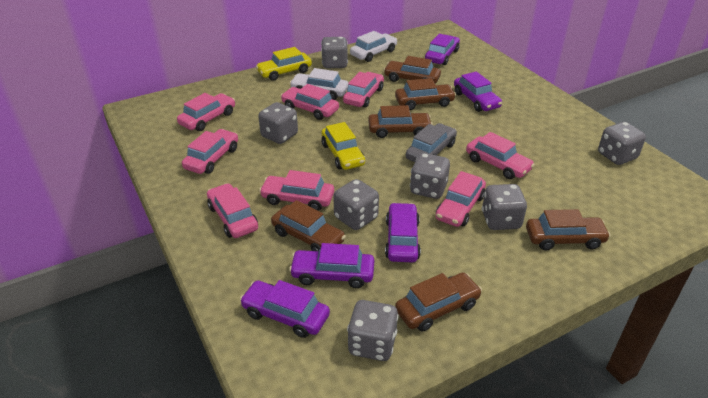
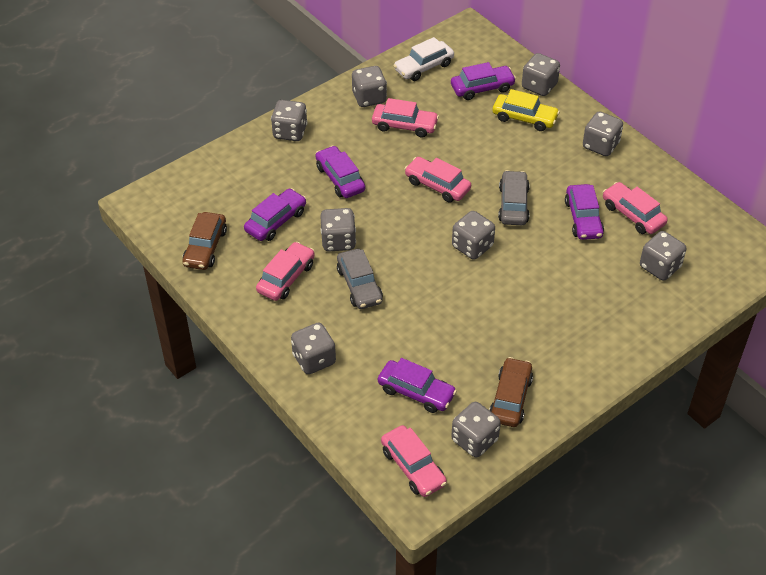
brown car: 6 -> 2
grey car: 1 -> 2
grey dice: 7 -> 9
pink car: 8 -> 5
white car: 2 -> 1
yellow car: 2 -> 1

